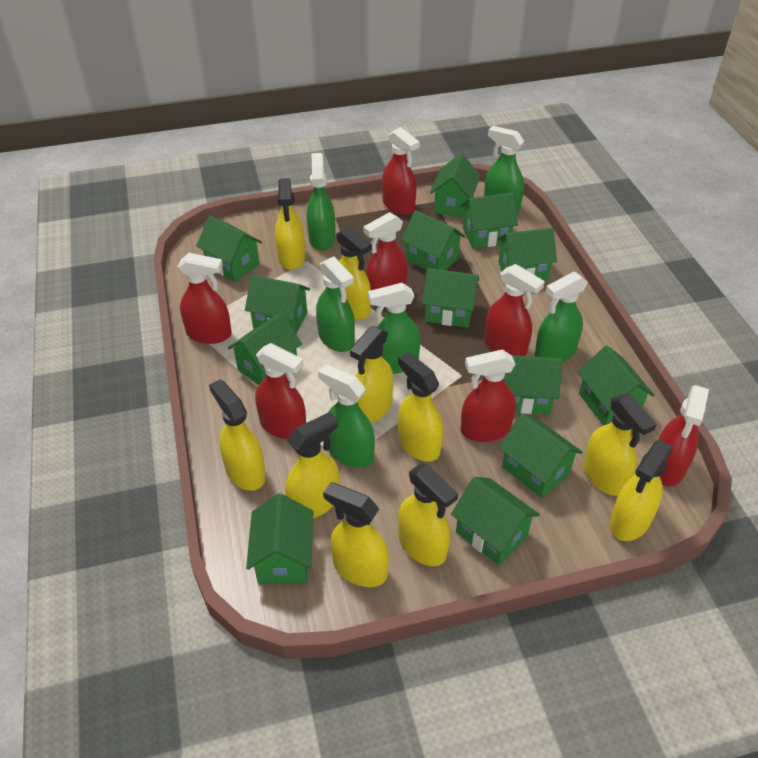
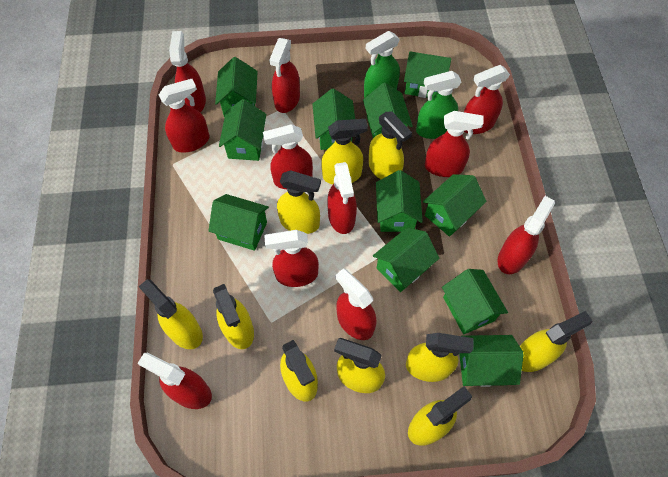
green house: 13 -> 11
green spray bottle: 6 -> 2
red spray bottle: 7 -> 11

